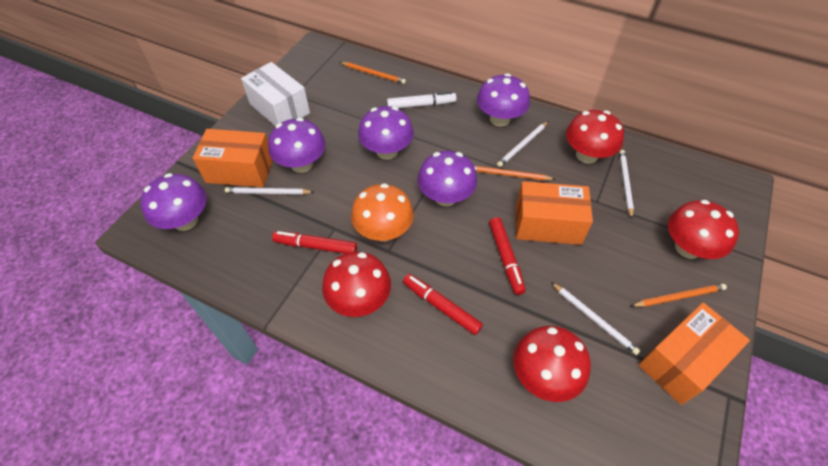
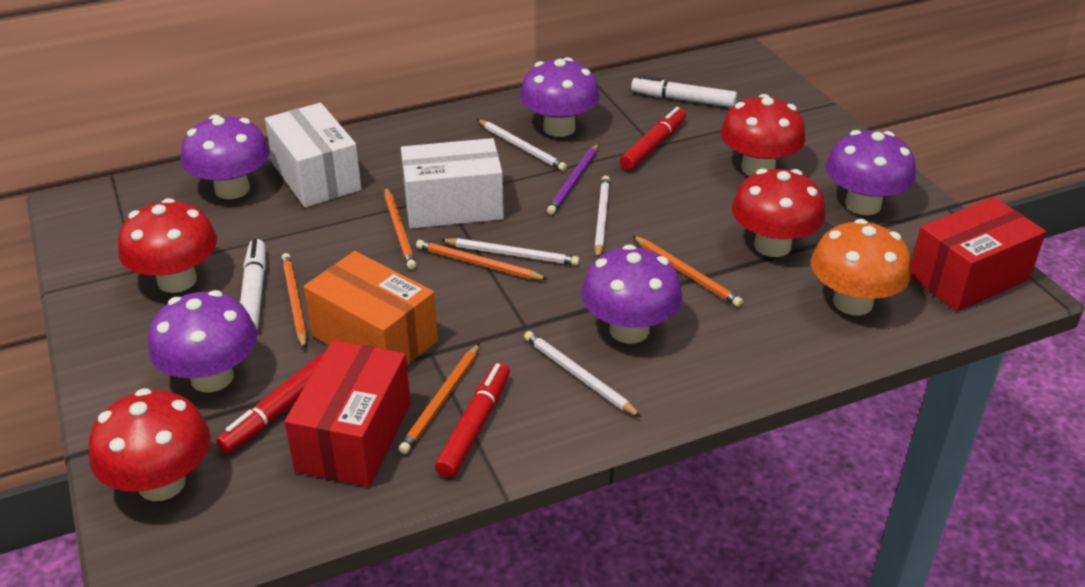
orange box: 3 -> 1
orange pencil: 3 -> 5
purple pencil: 0 -> 1
red box: 0 -> 2
white box: 1 -> 2
white marker: 1 -> 2

